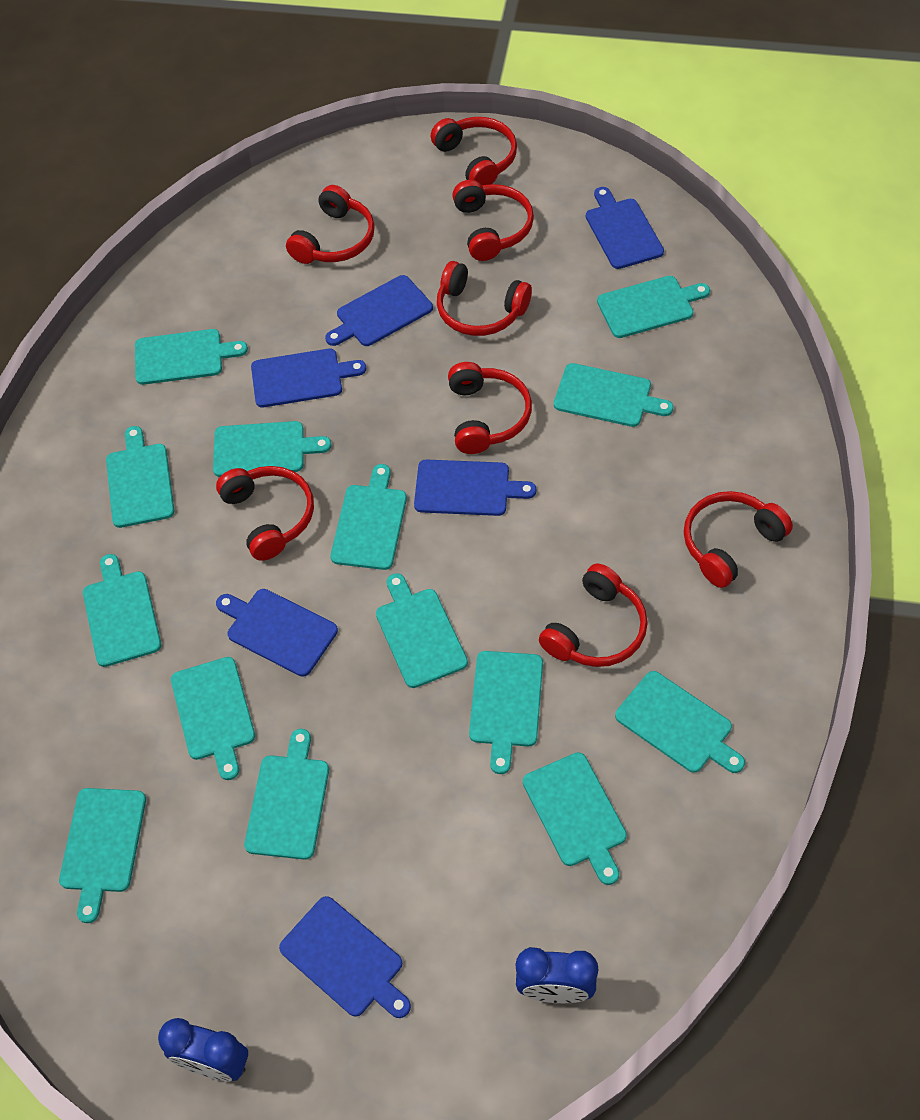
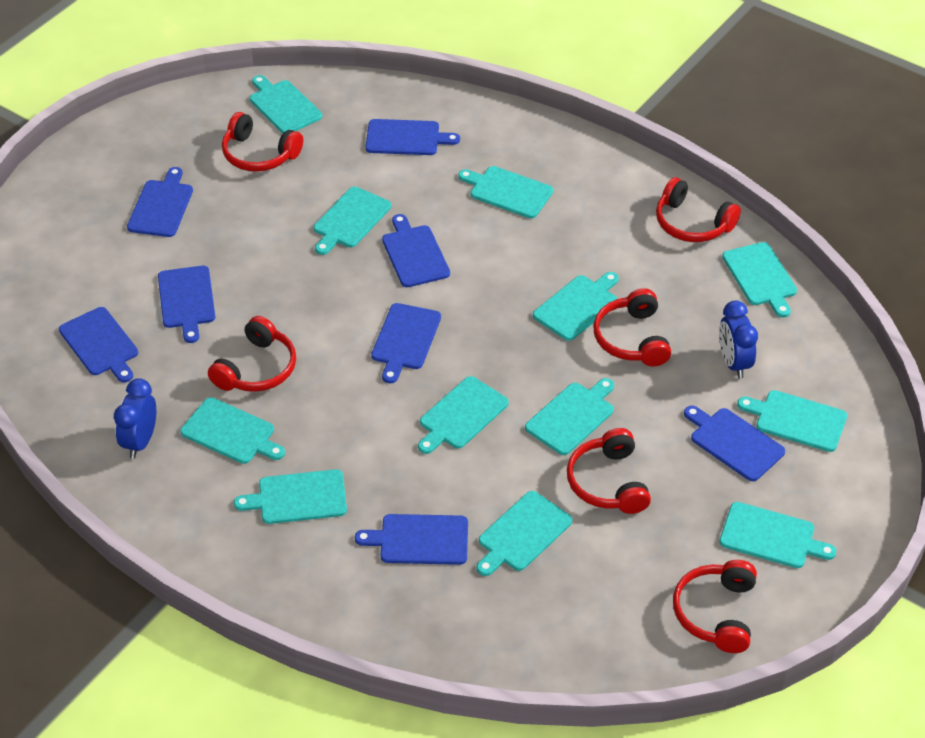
blue cutting board: 6 -> 8
red headphones: 8 -> 6
turquoise cutting board: 14 -> 12

